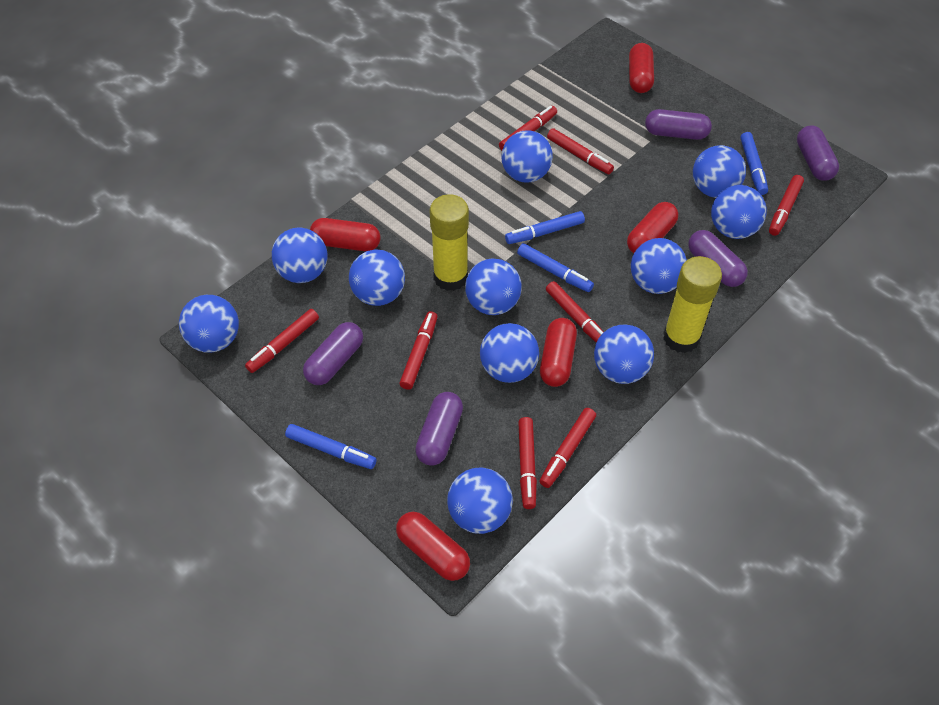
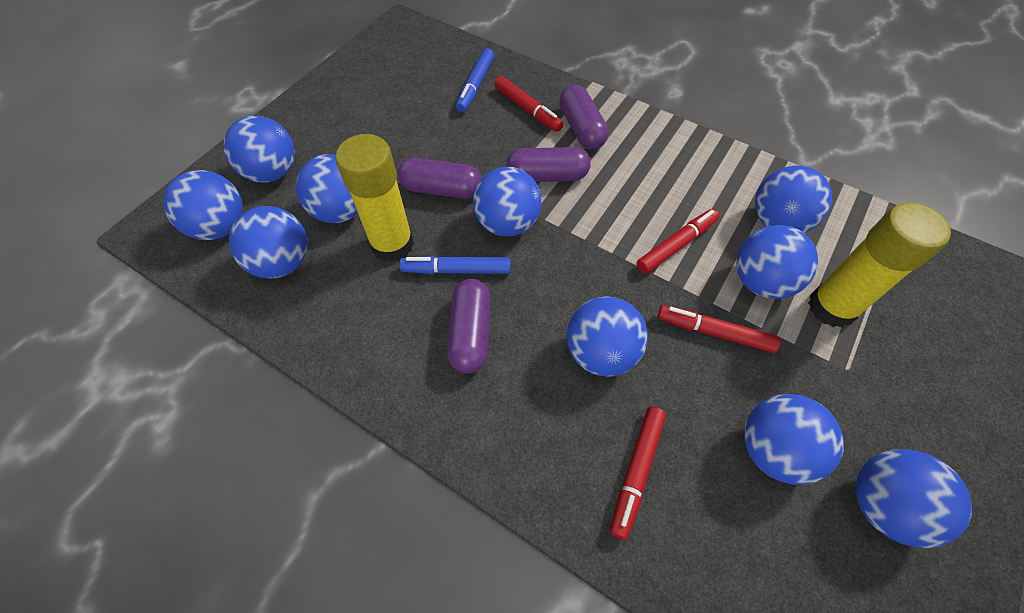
blue ball: 11 -> 10
blue marker: 4 -> 2
purple capsule: 5 -> 4
red capsule: 5 -> 0
red marker: 8 -> 4

